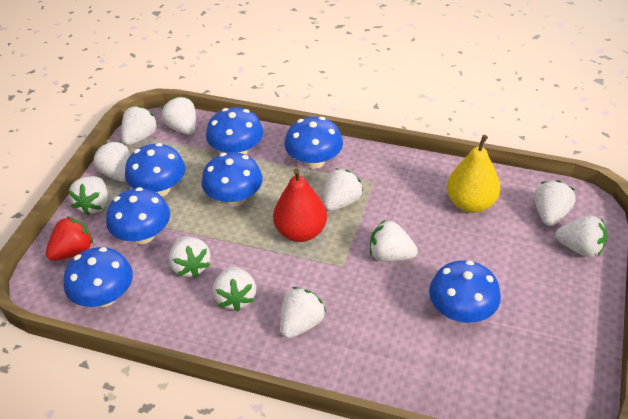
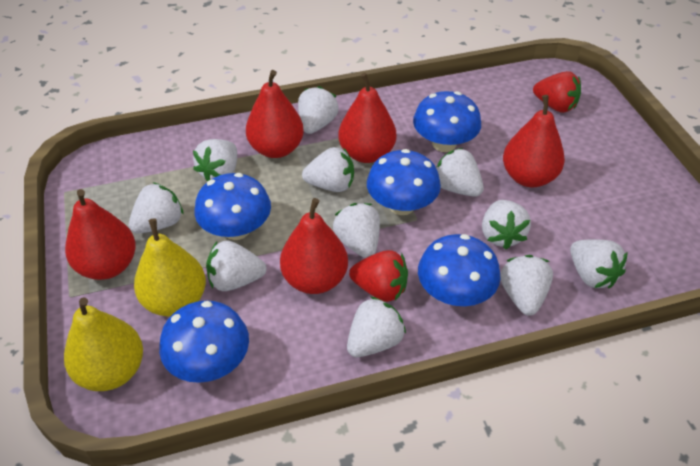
blue mushroom: 7 -> 5
red pear: 1 -> 5
red strawberry: 1 -> 2
yellow pear: 1 -> 2

